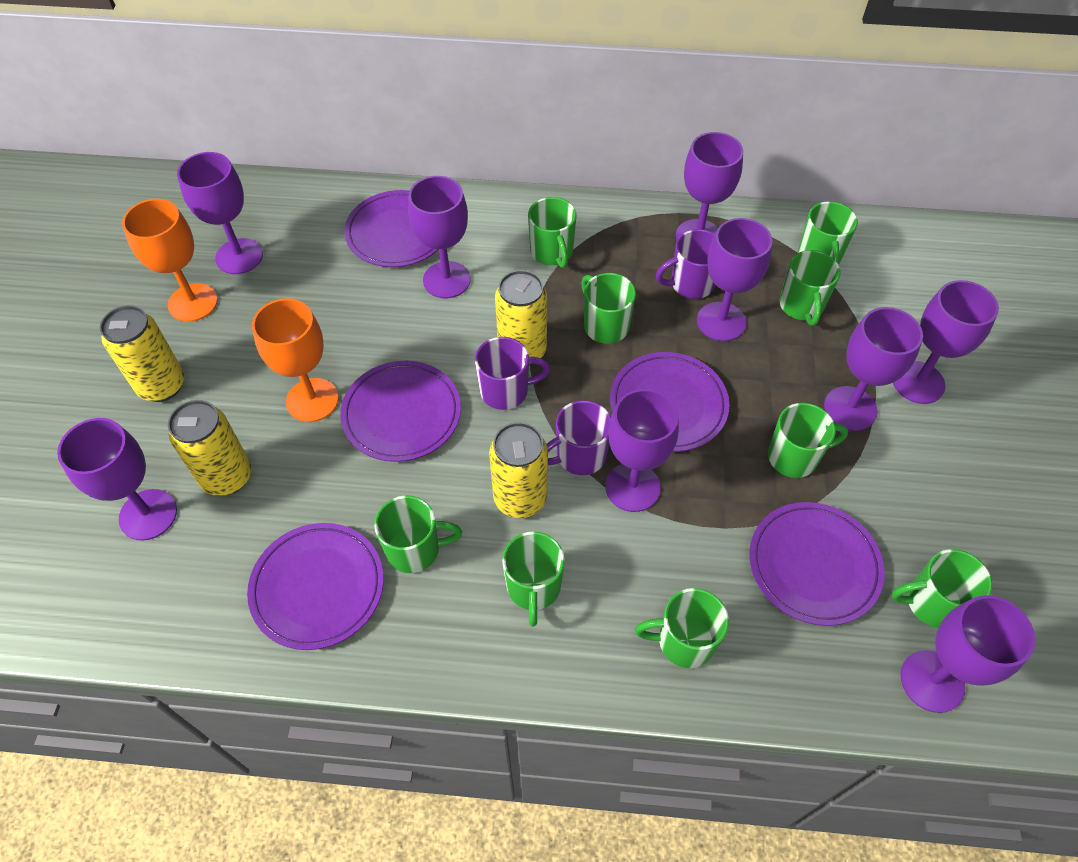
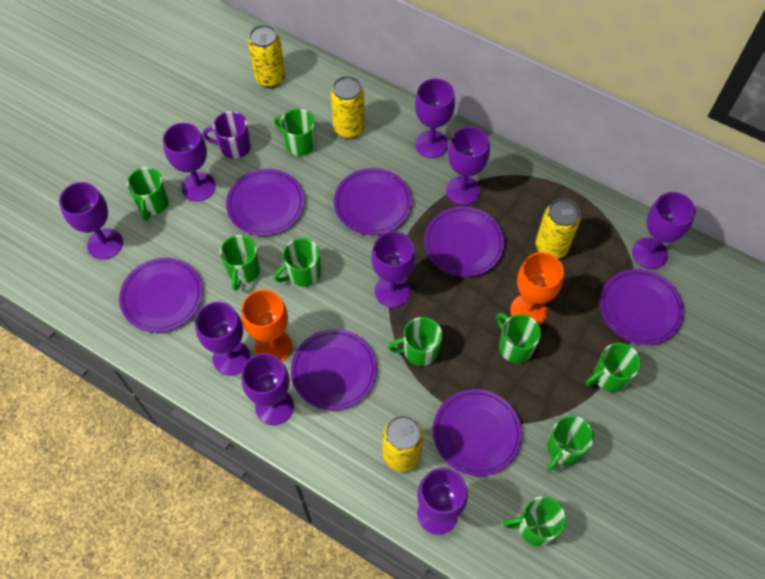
purple mug: 3 -> 1
purple plate: 5 -> 7

